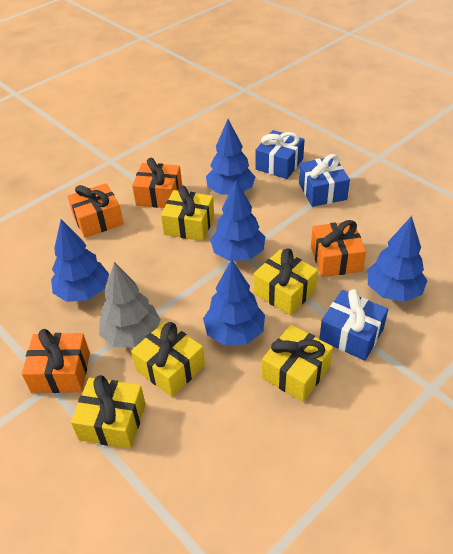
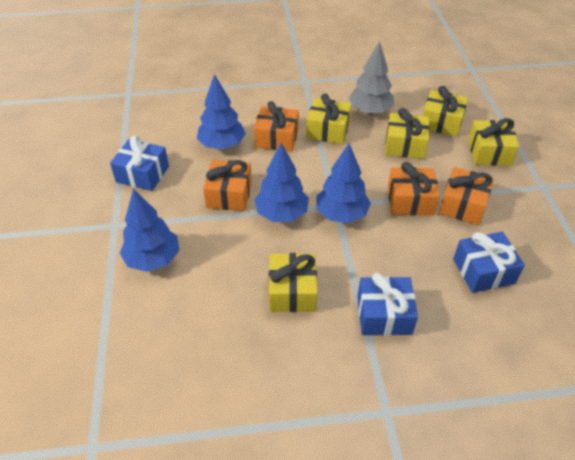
blue tree: 5 -> 4

